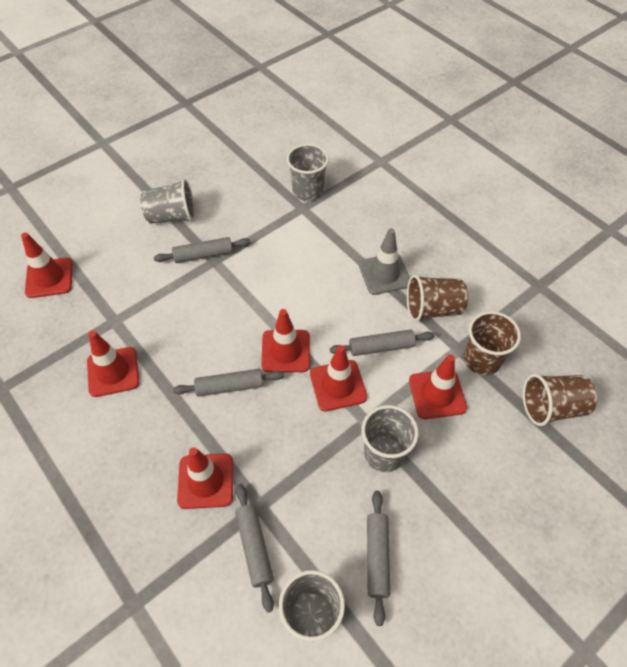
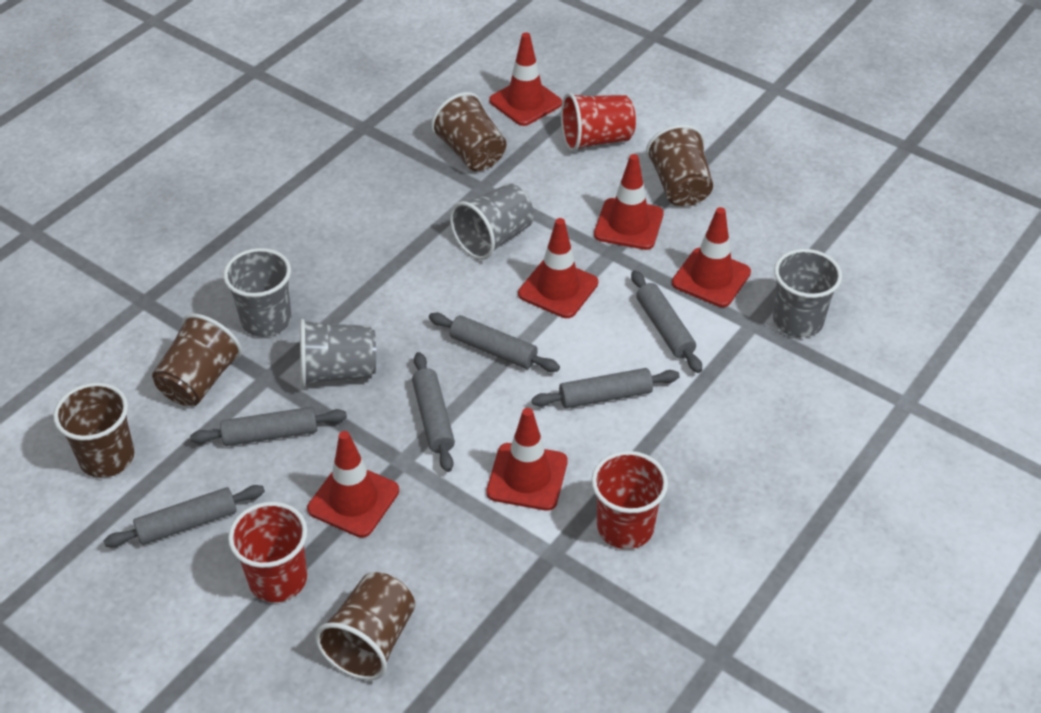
brown cup: 3 -> 5
grey rolling pin: 5 -> 6
grey traffic cone: 1 -> 0
red cup: 0 -> 3

